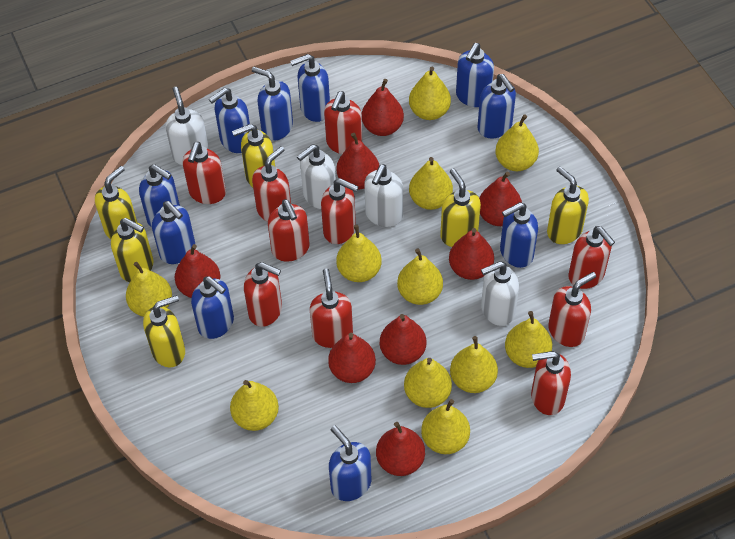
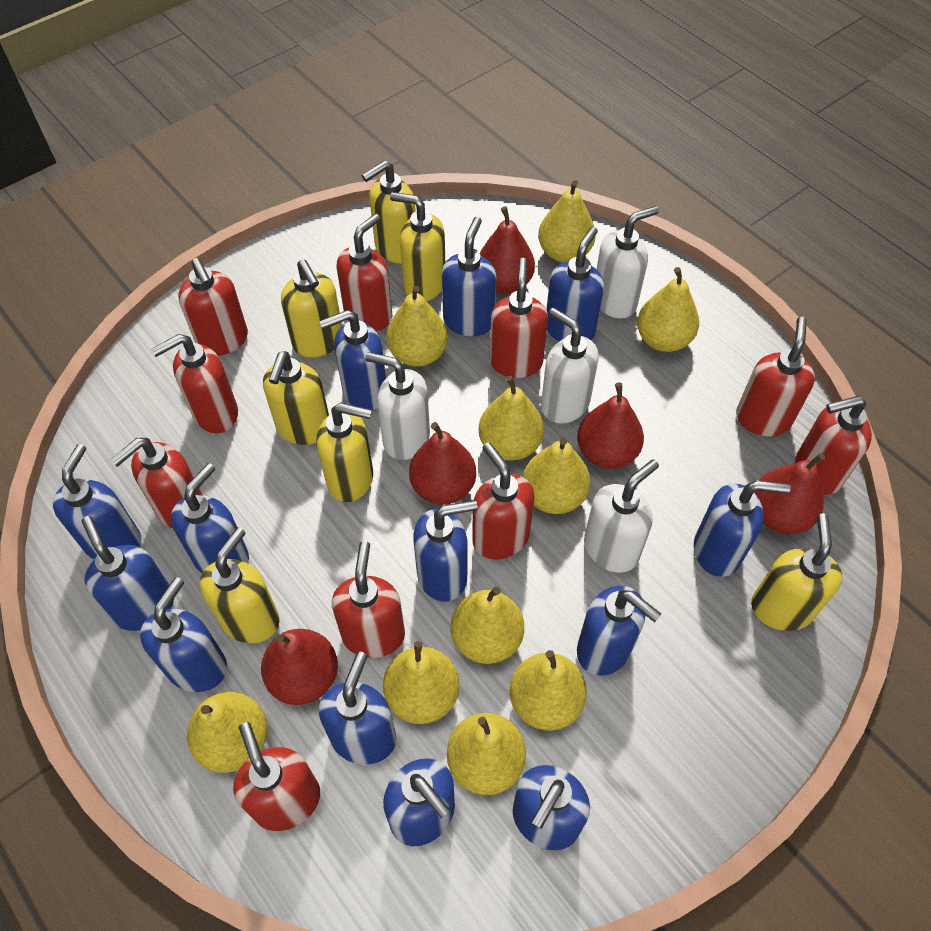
blue soap dispenser: 10 -> 13
red pear: 8 -> 5
yellow pear: 11 -> 10
yellow soap dispenser: 6 -> 7

